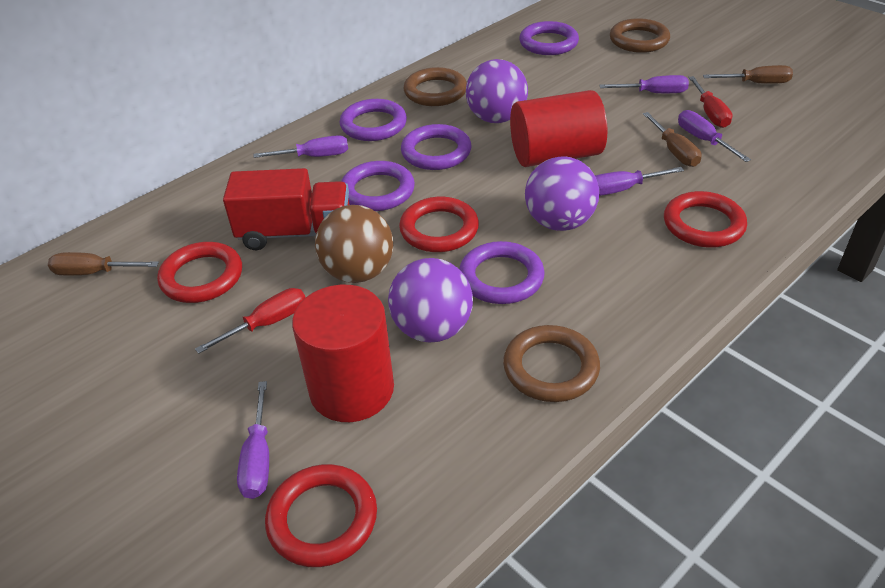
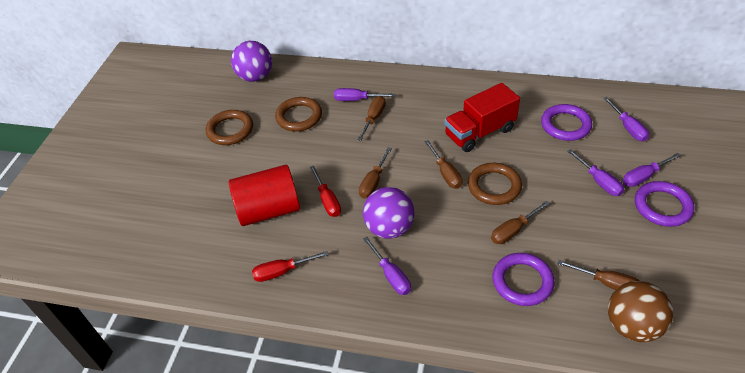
brown screwdriver: 3 -> 5
purple ball: 3 -> 2
purple ring: 5 -> 3
red cylinder: 2 -> 1
red ring: 4 -> 0

